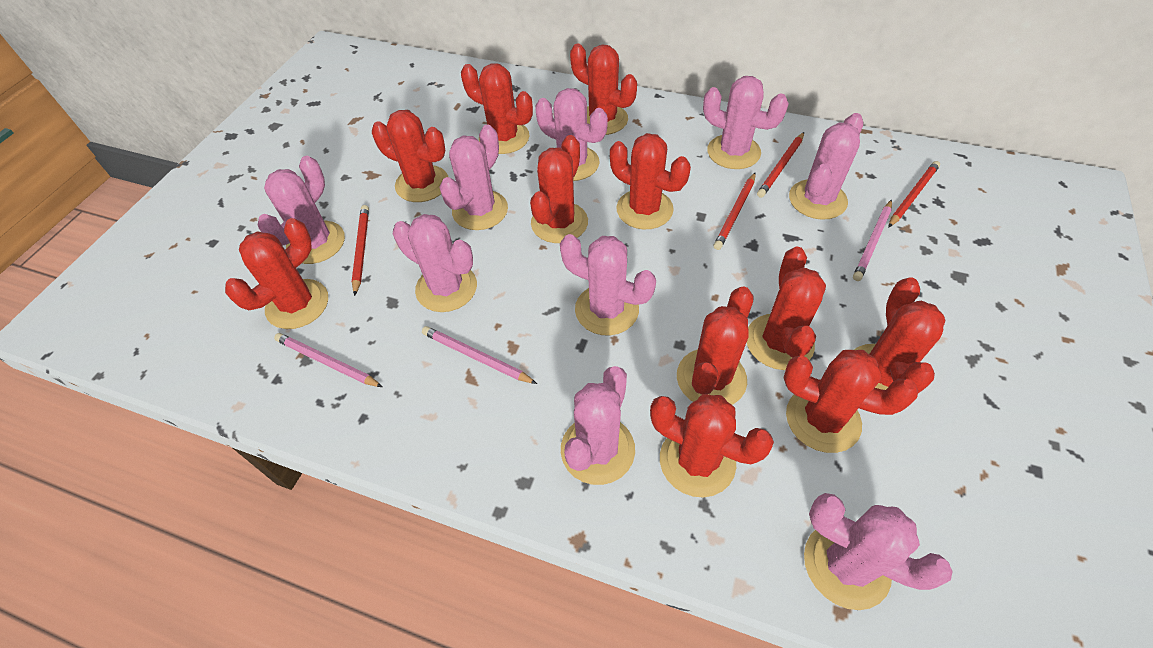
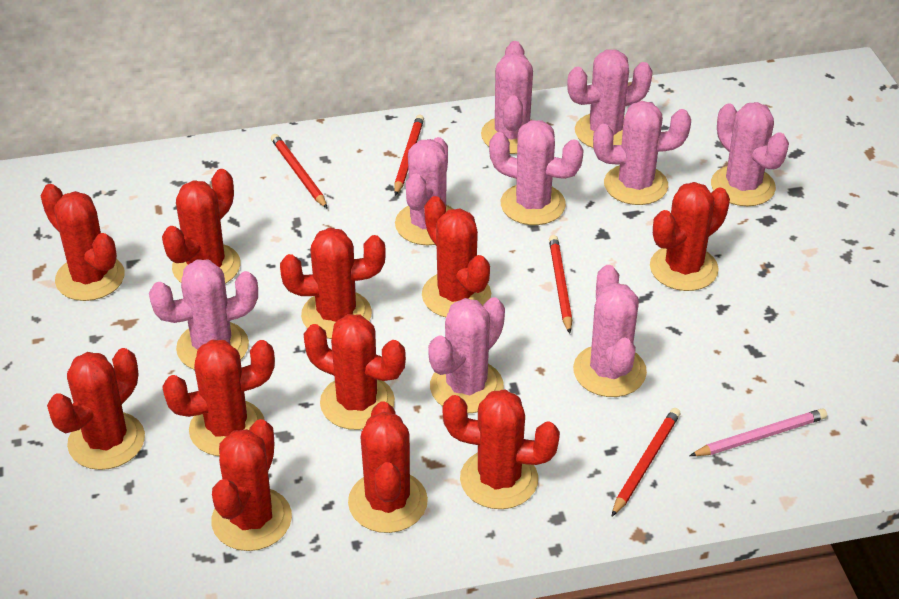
pink pencil: 3 -> 1

